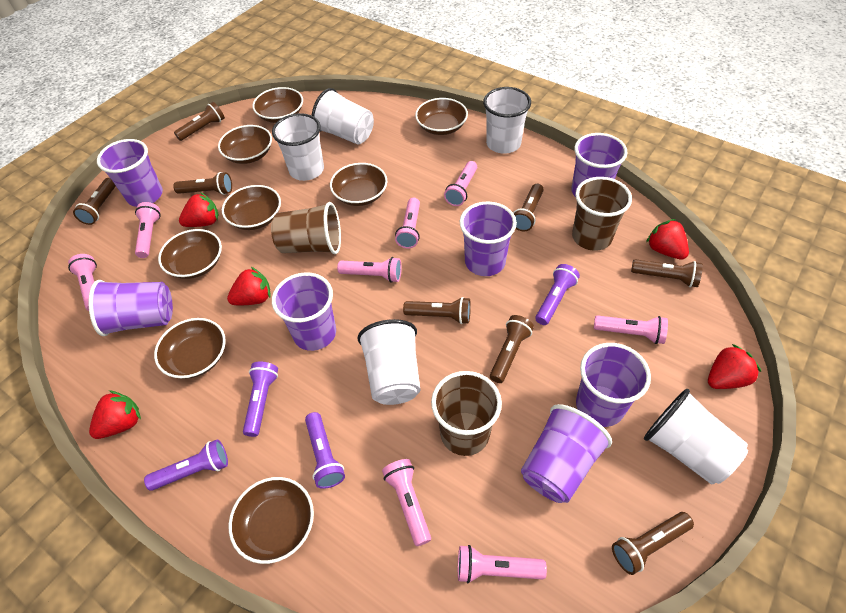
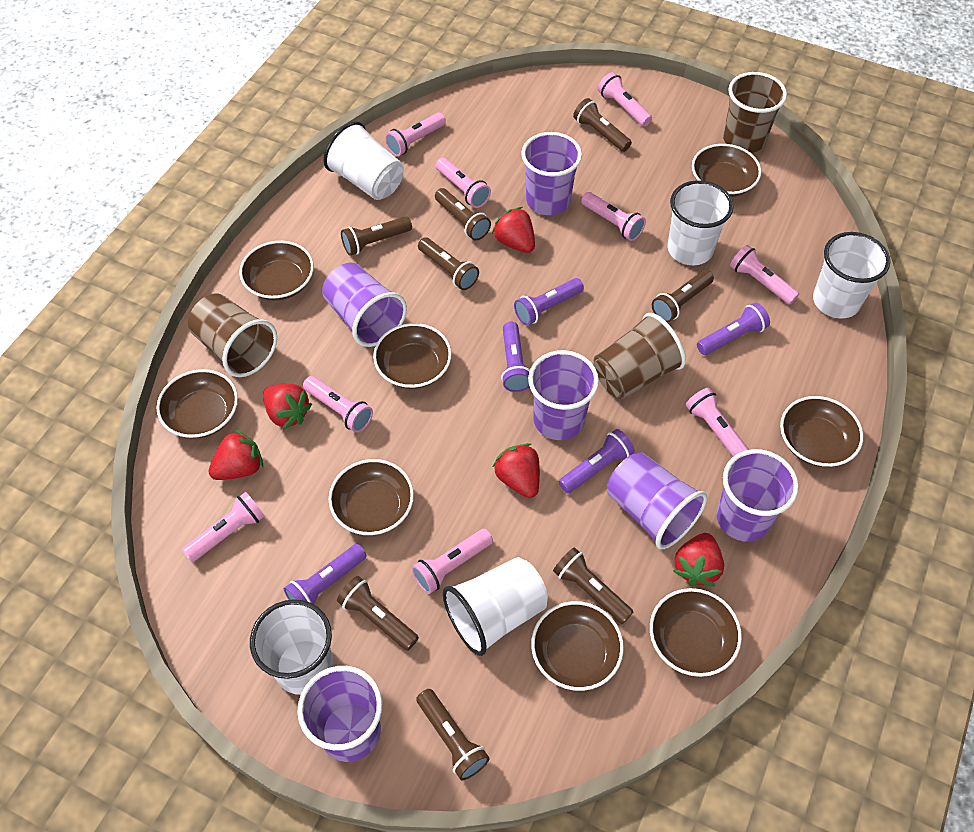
pink flashlight: 8 -> 9
purple cup: 7 -> 6
purple flashlight: 4 -> 5

